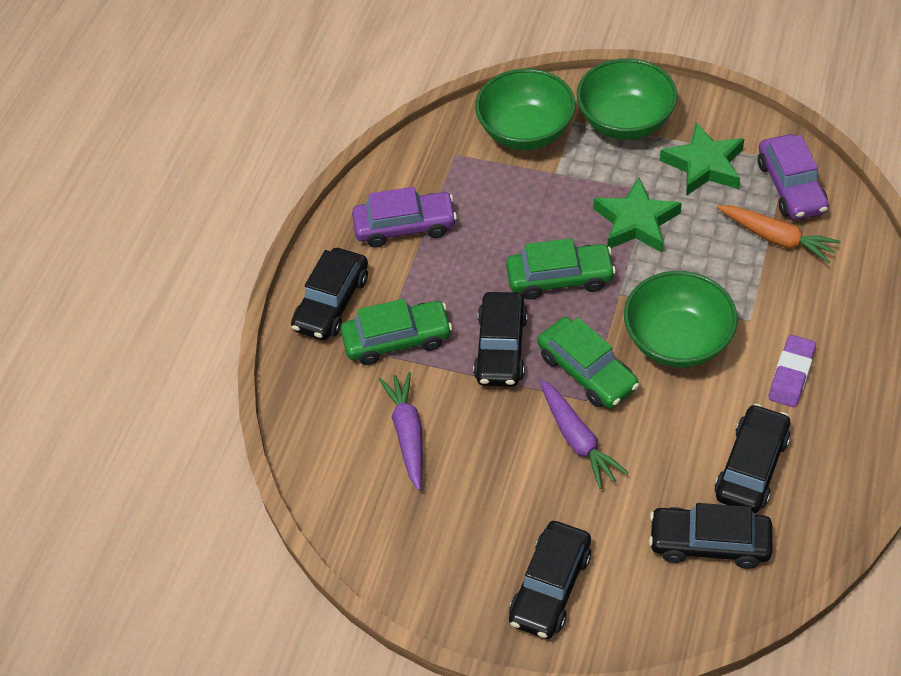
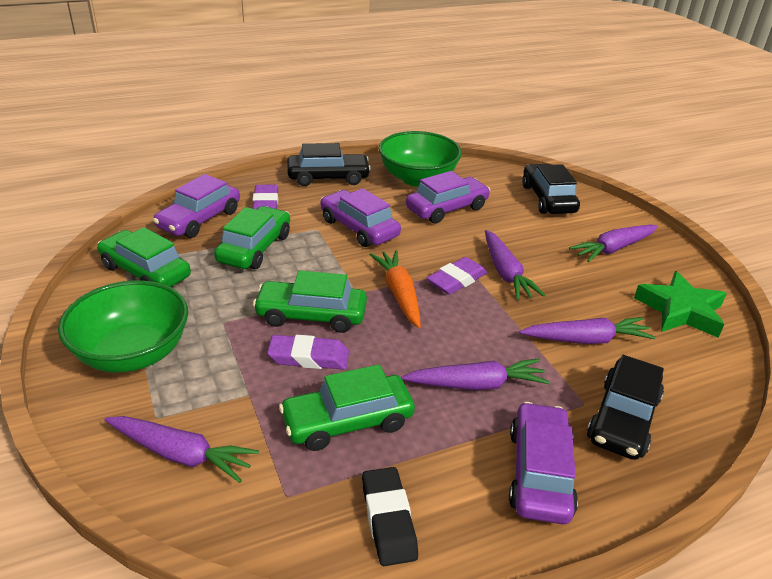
black car: 5 -> 3
black eraser: 0 -> 1
green bowl: 3 -> 2
green car: 3 -> 4
green star: 2 -> 1
purple car: 2 -> 4
purple carrot: 2 -> 5
purple eraser: 1 -> 3

